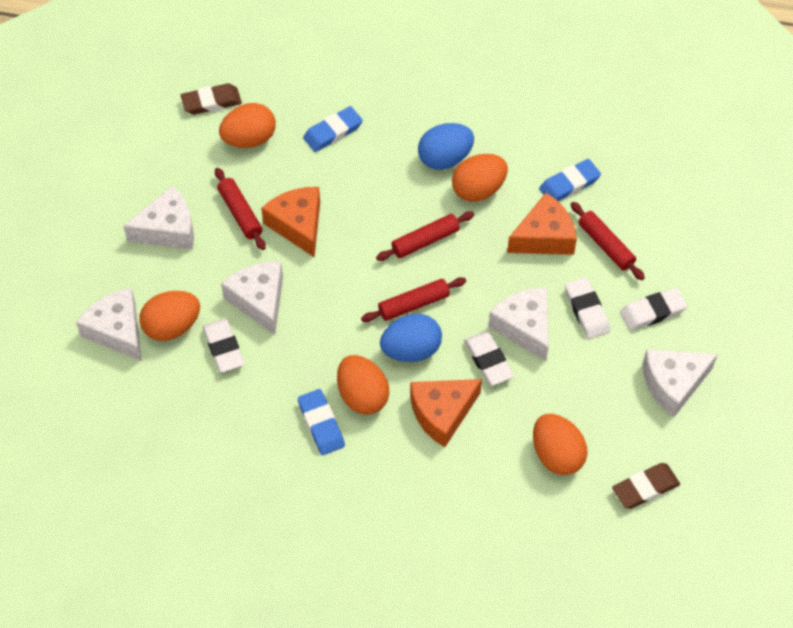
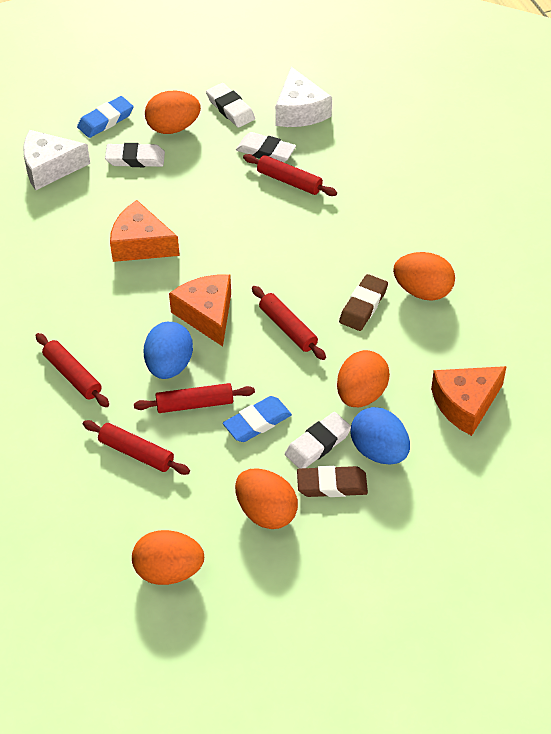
blue eraser: 3 -> 2
red rolling pin: 4 -> 5
white cheese: 5 -> 2

